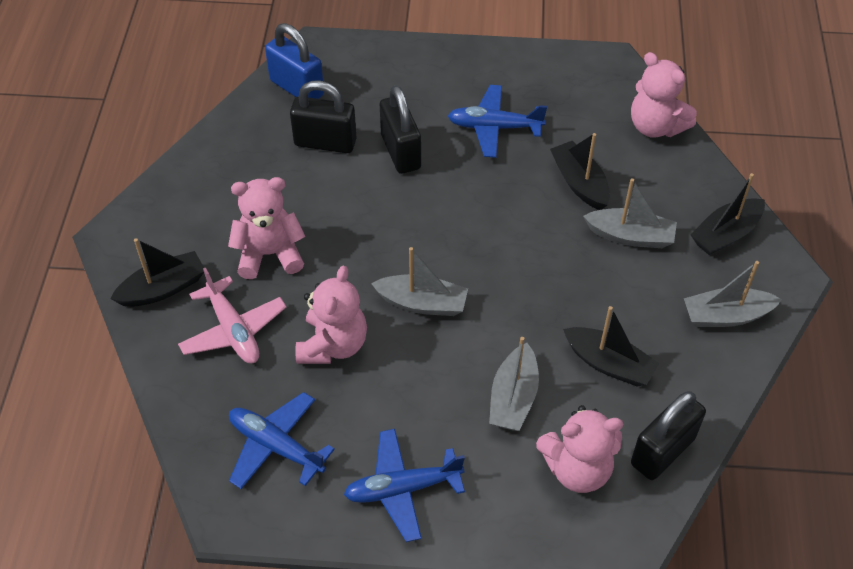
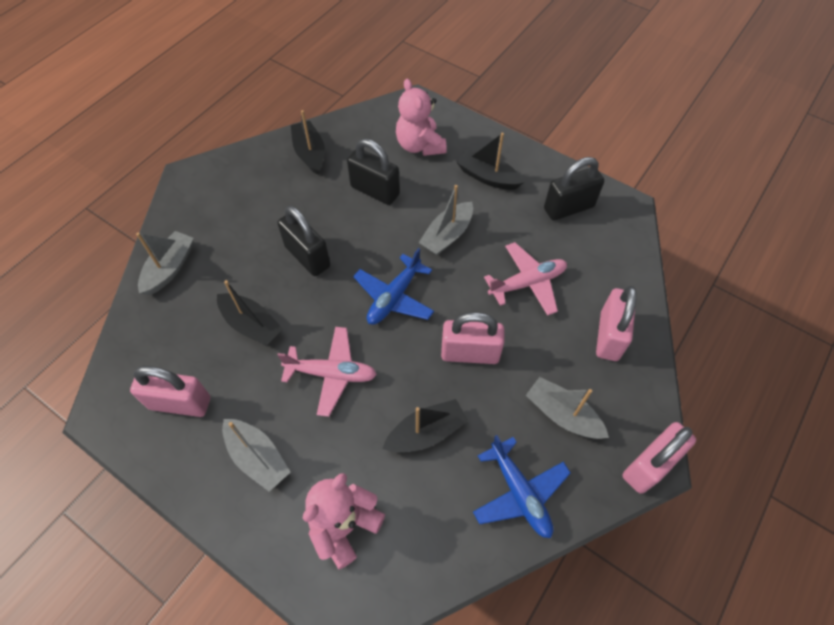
blue padlock: 1 -> 0
blue plane: 3 -> 2
pink padlock: 0 -> 4
pink plane: 1 -> 2
pink teddy bear: 4 -> 2

